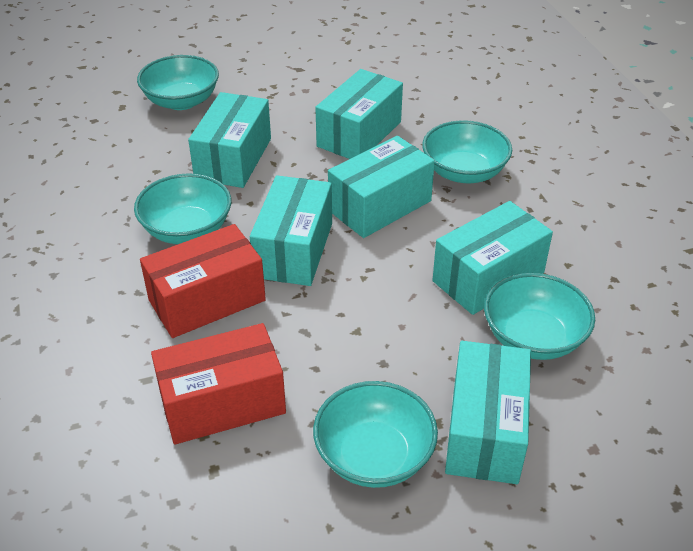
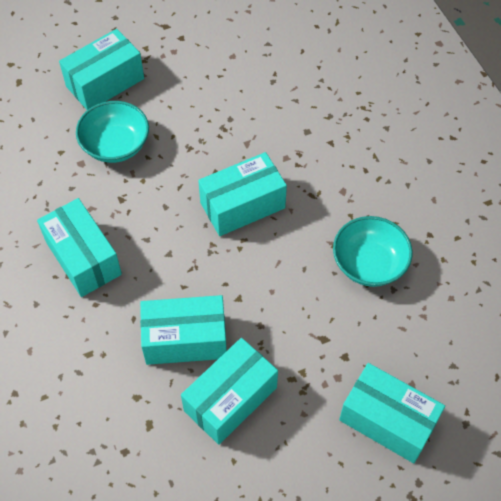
red box: 2 -> 0
turquoise bowl: 5 -> 2

